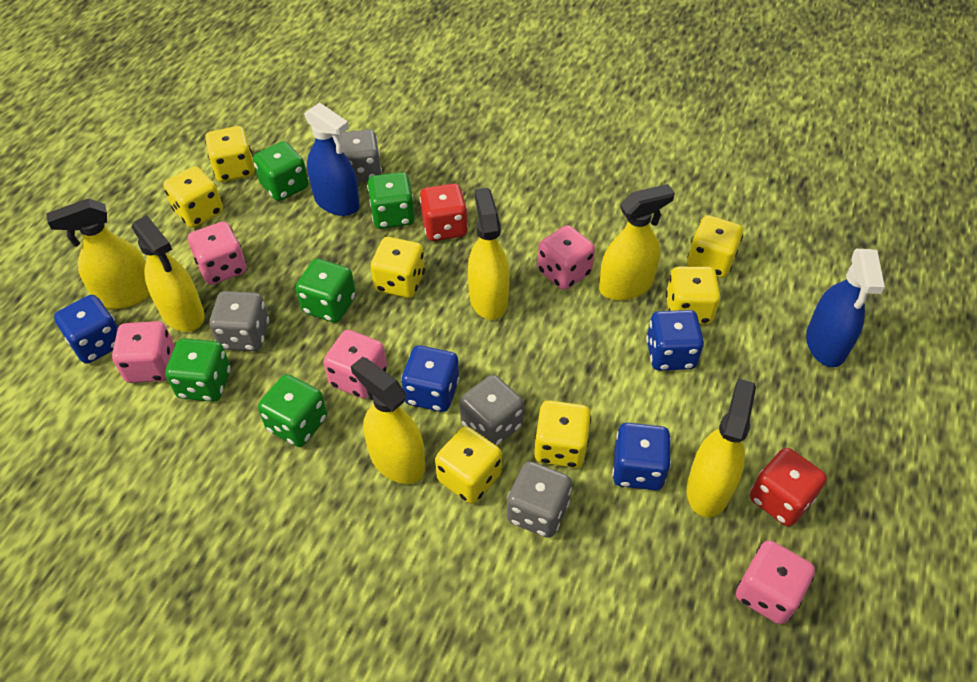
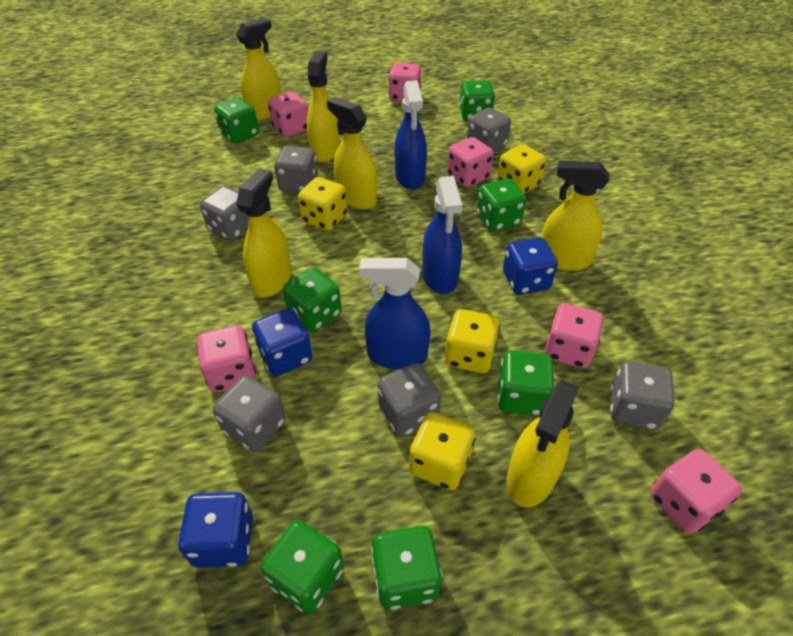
blue dice: 4 -> 3
blue spray bottle: 2 -> 3
green dice: 5 -> 7
grey dice: 4 -> 6
pink dice: 5 -> 6
red dice: 2 -> 0
yellow dice: 7 -> 4

